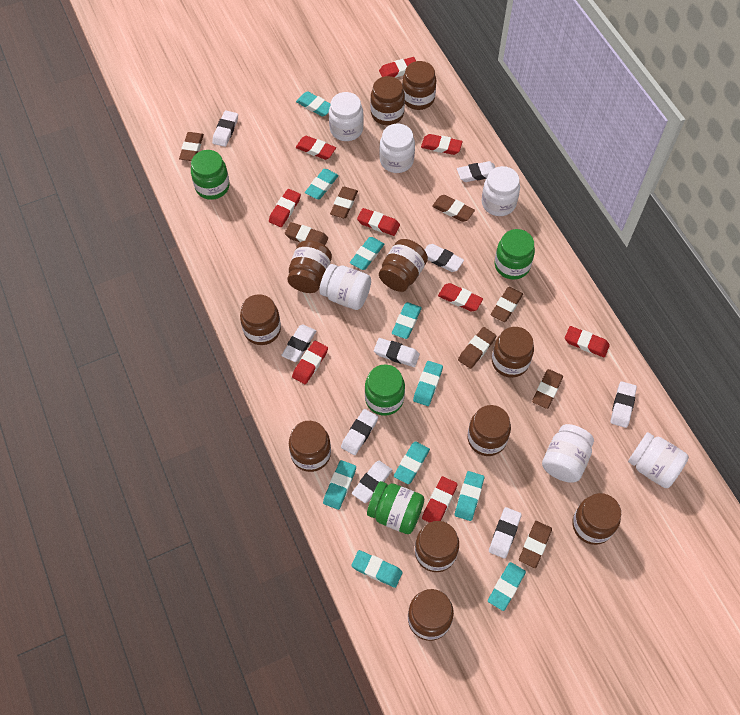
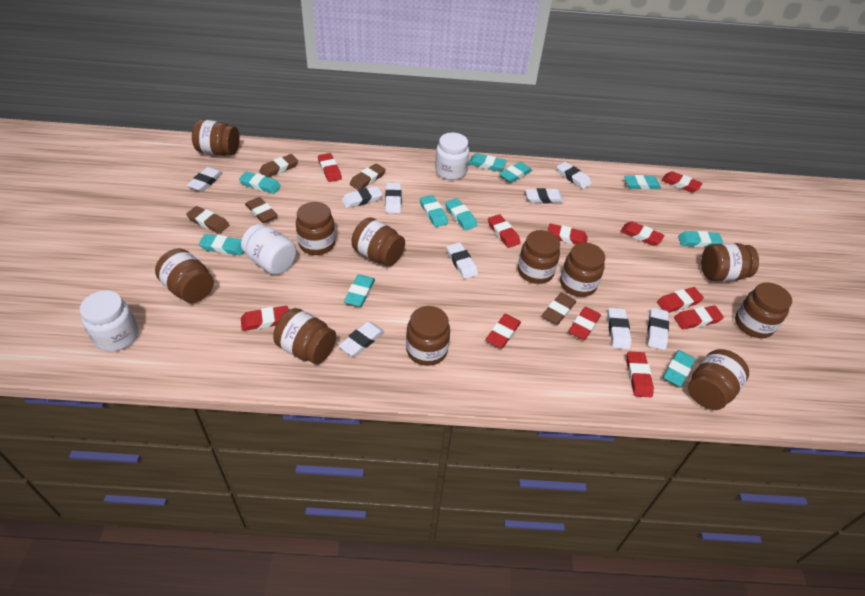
brown eraser: 8 -> 5
green jar: 4 -> 0
red eraser: 9 -> 11
white jar: 6 -> 3

